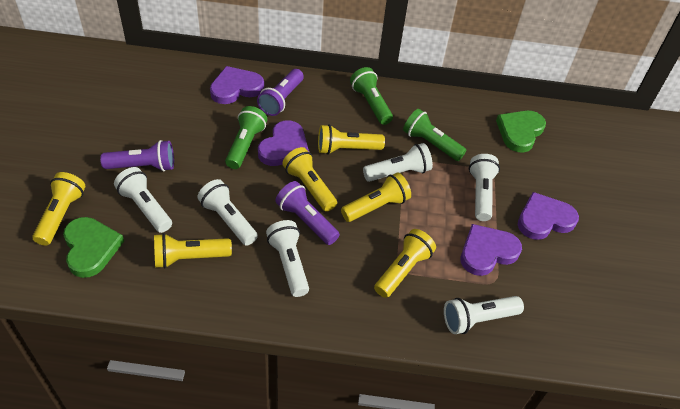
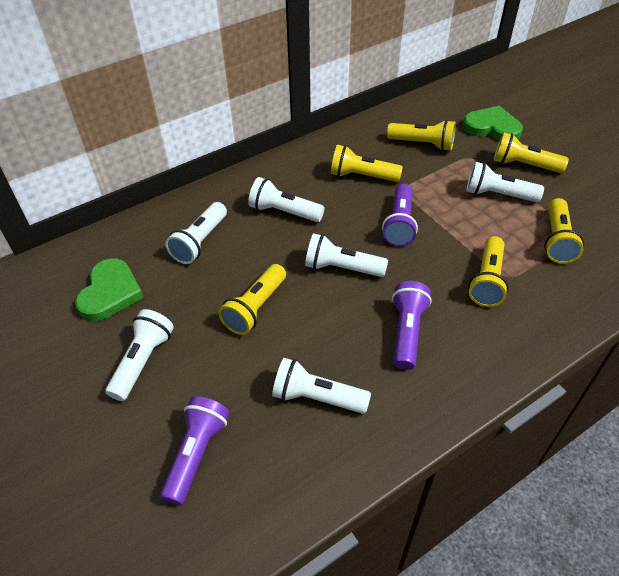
green flashlight: 3 -> 0
purple heart: 4 -> 0

